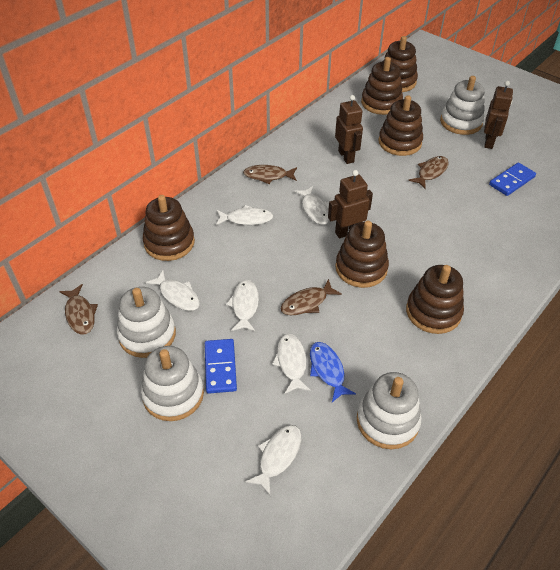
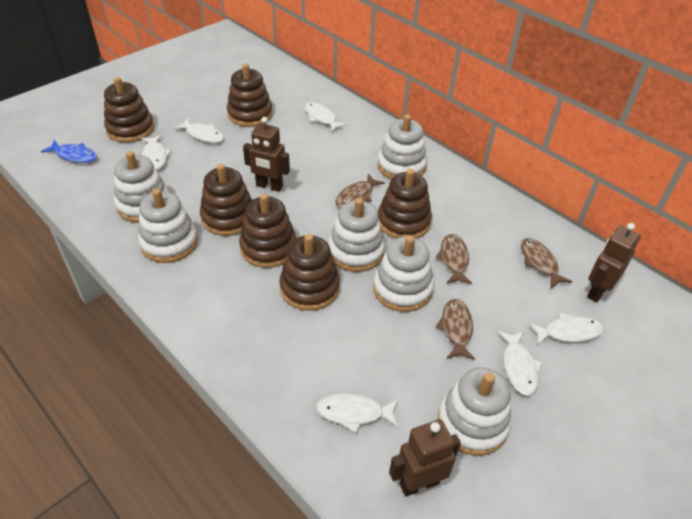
blue domino: 2 -> 0
white stacking toy: 4 -> 6

